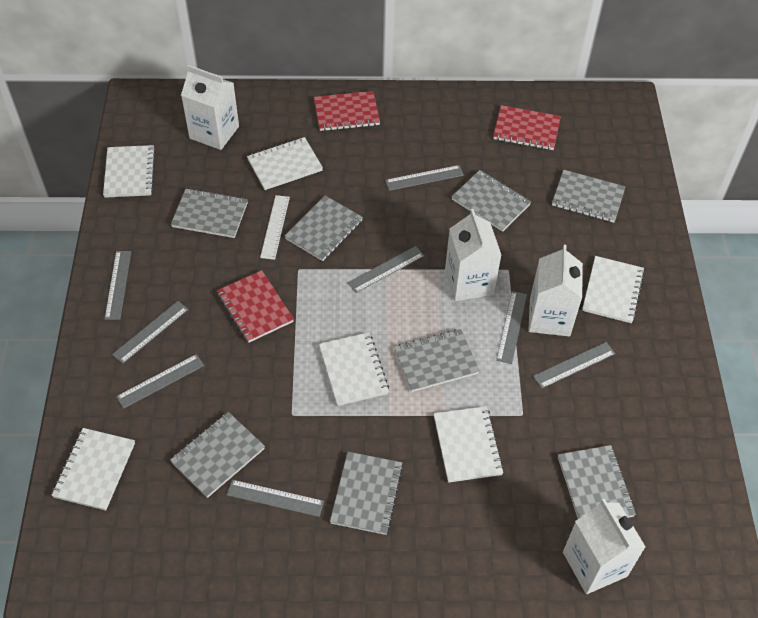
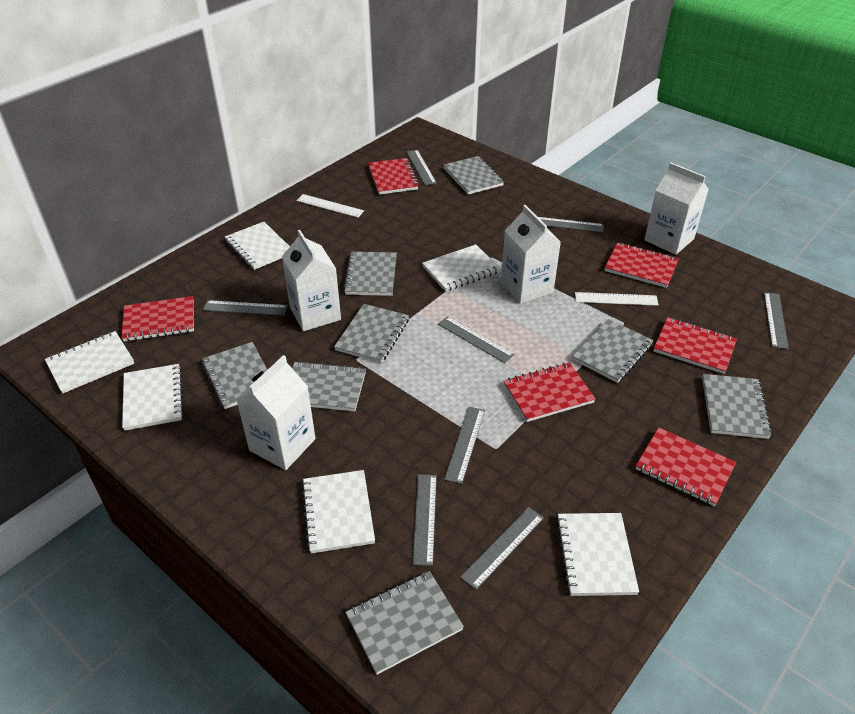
red notebook: 3 -> 6
white ruler: 1 -> 2

